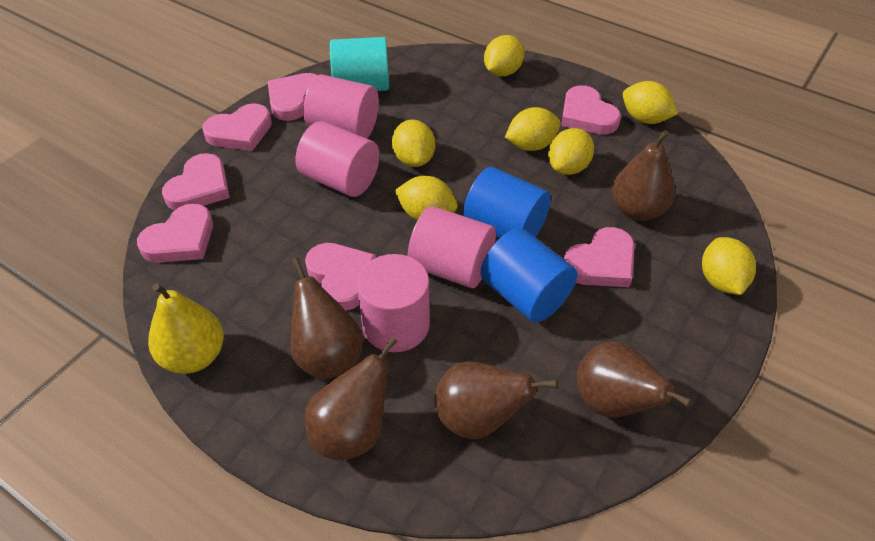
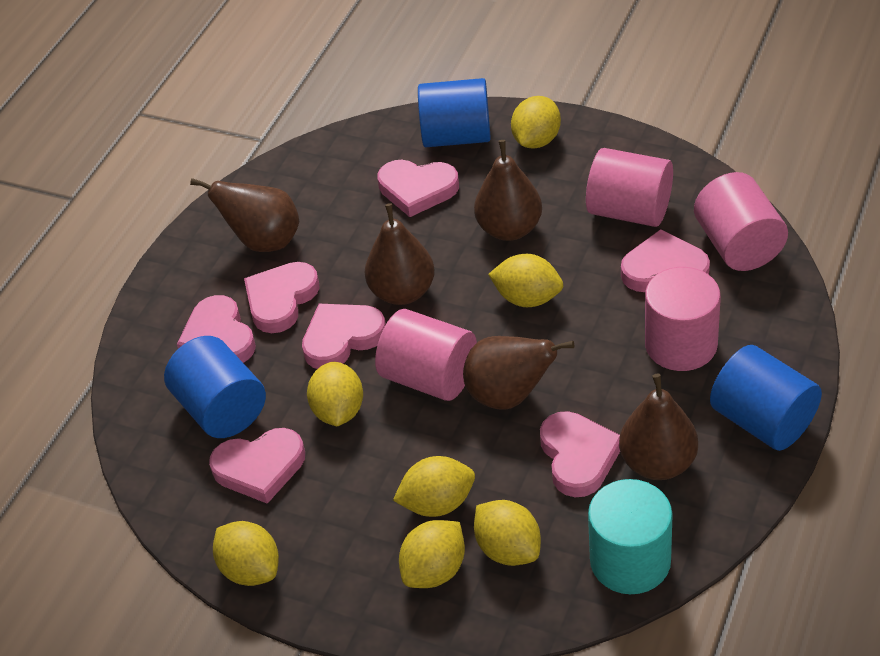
blue cylinder: 2 -> 3
yellow pear: 1 -> 0

